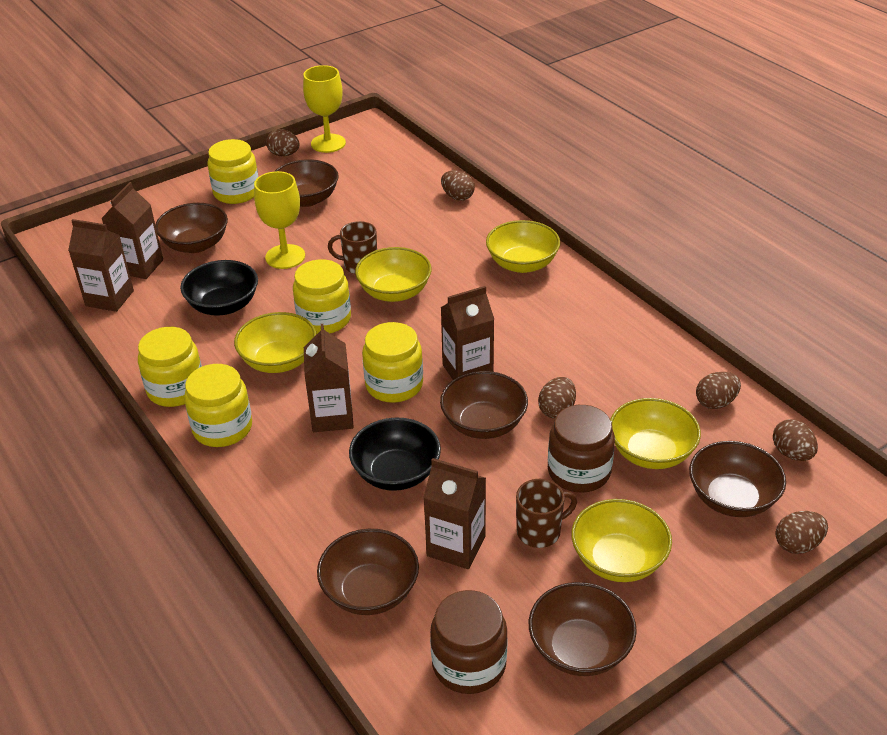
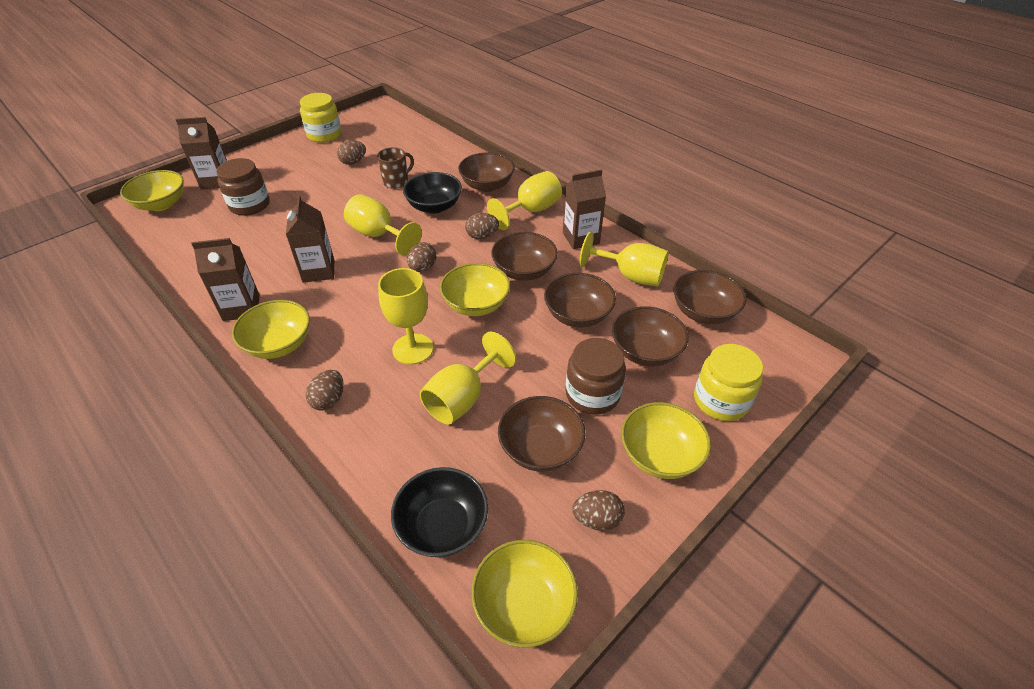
brown carton: 5 -> 4
brown egg: 6 -> 5
brown mug: 2 -> 1
yellow goblet: 2 -> 5
yellow jar: 5 -> 2

